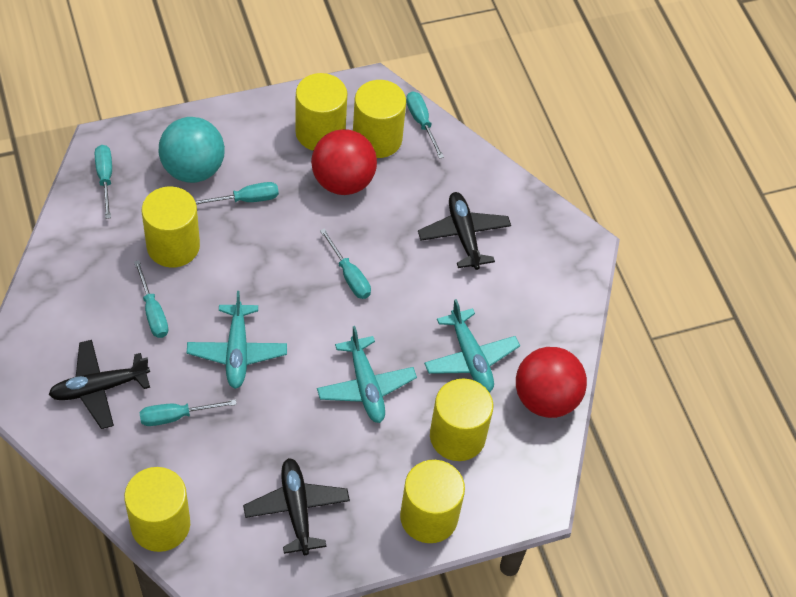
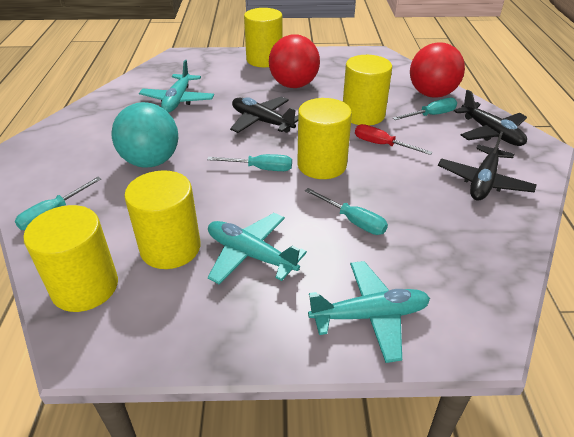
red screwdriver: 0 -> 1
turquoise screwdriver: 6 -> 4
yellow cylinder: 6 -> 5

